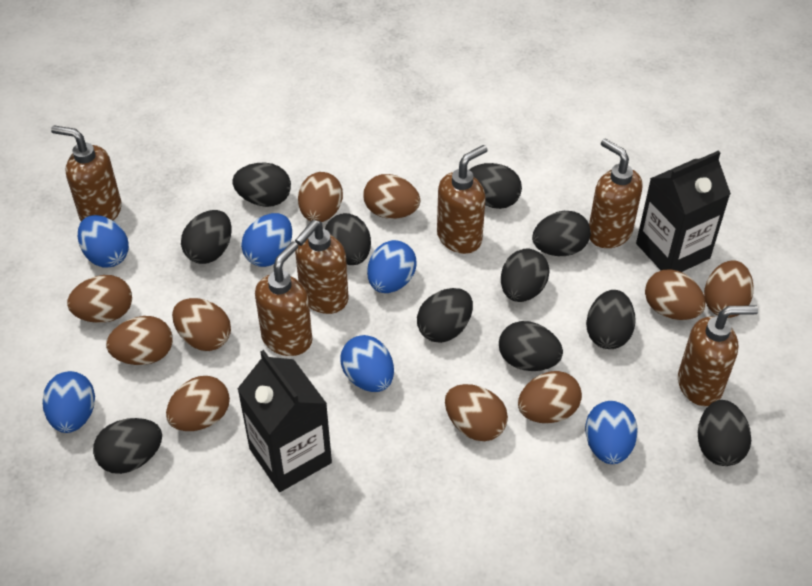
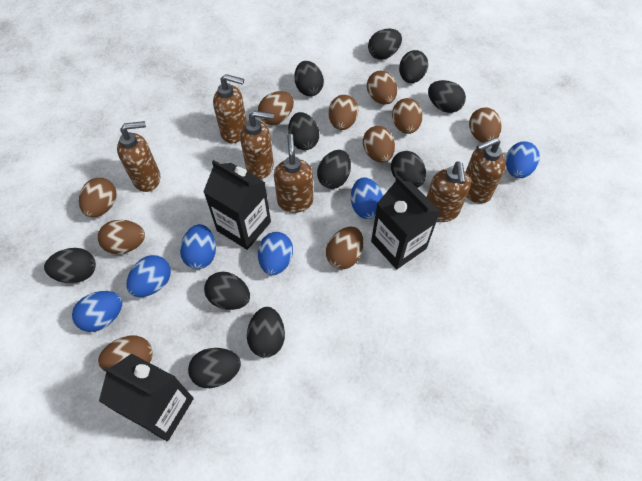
black carton: 2 -> 3

